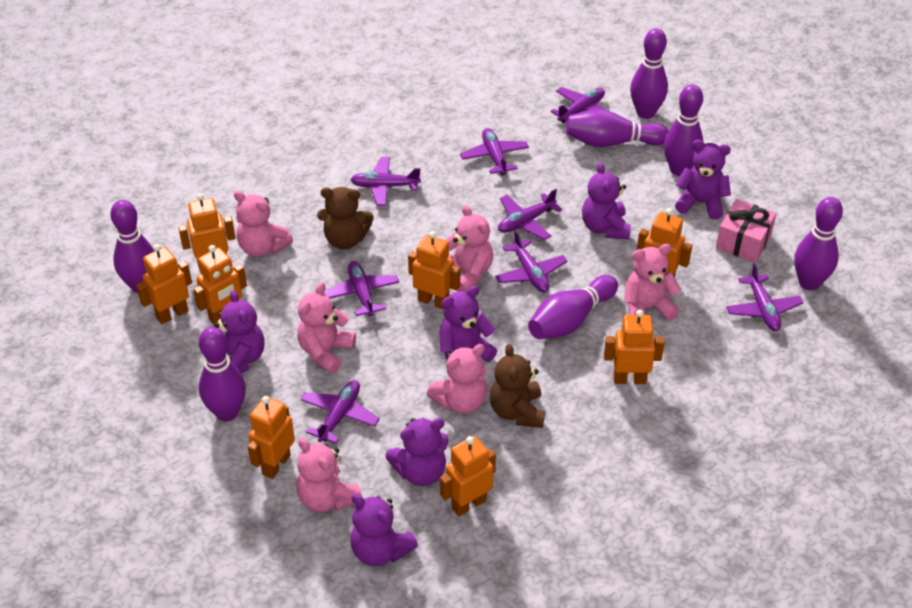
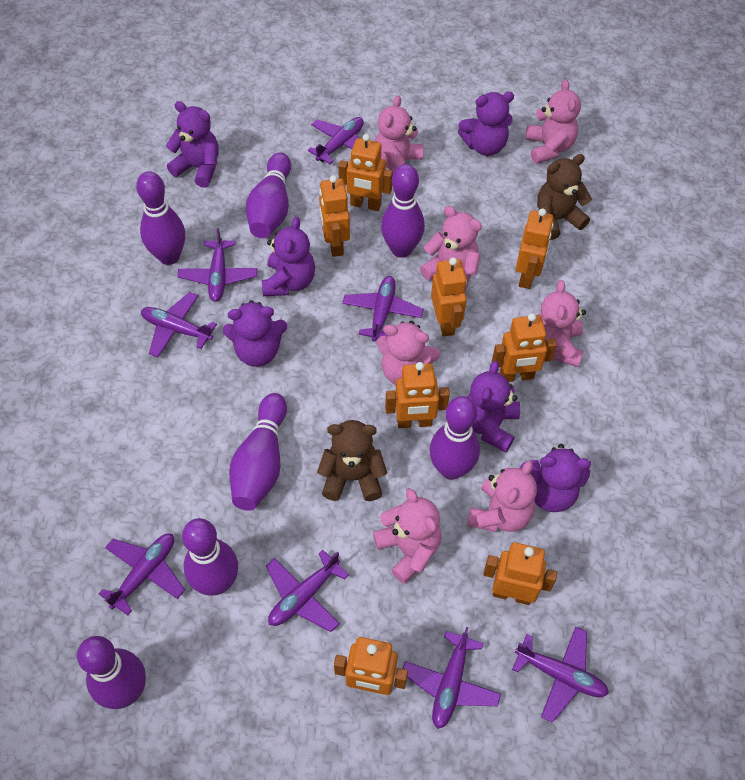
pink gift: 1 -> 0
pink teddy bear: 6 -> 7

